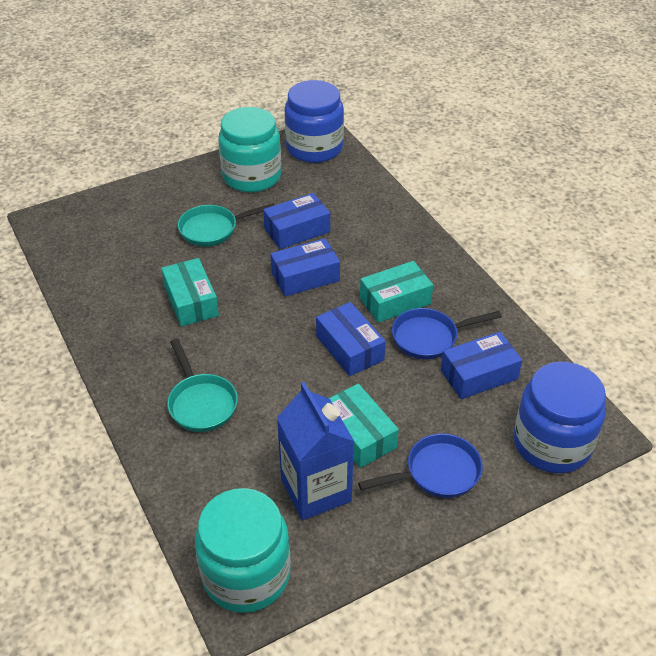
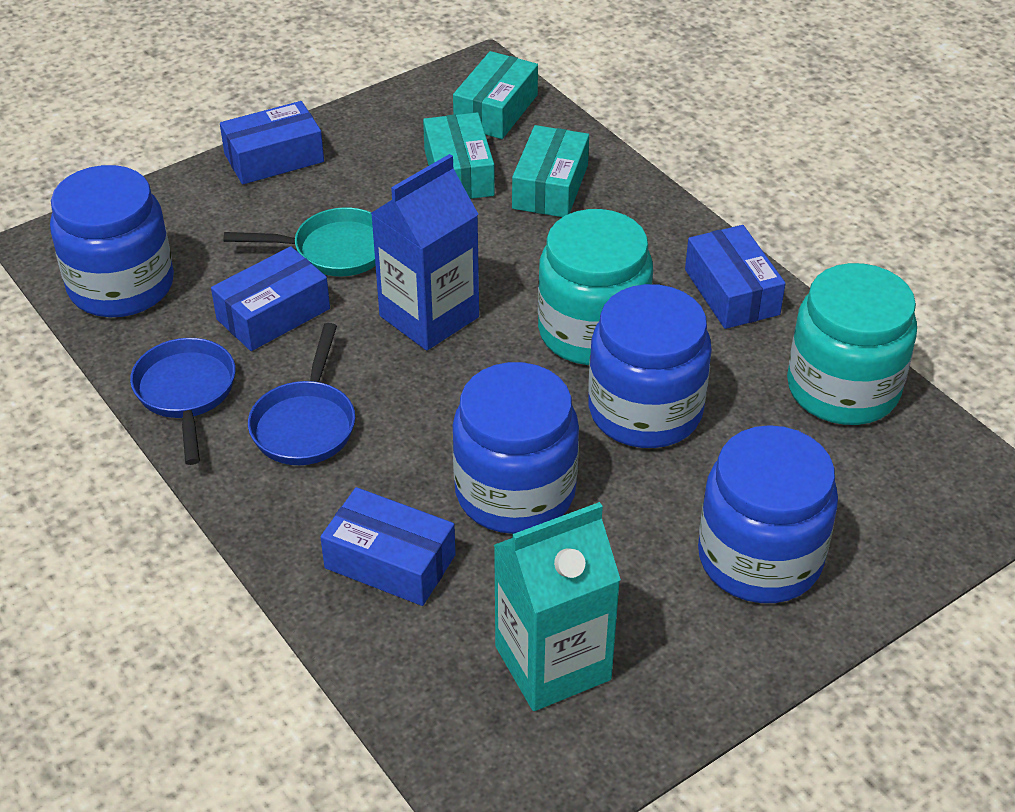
blue jar: 2 -> 4
turquoise carton: 0 -> 1
turquoise pan: 2 -> 1

